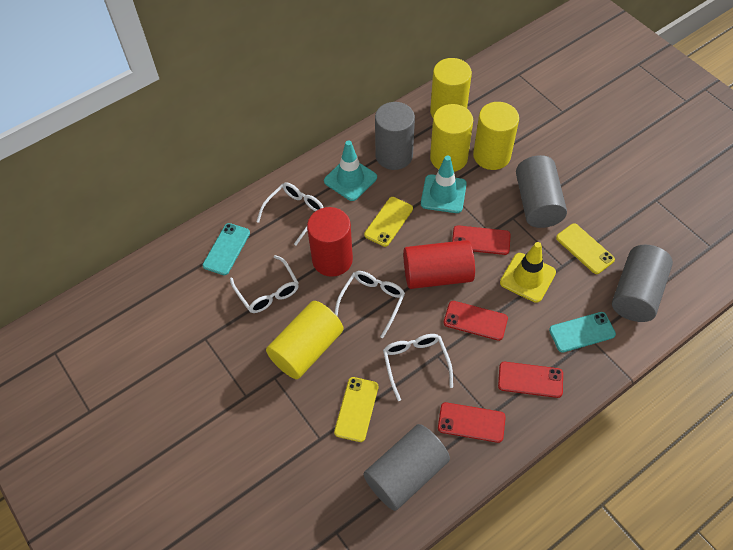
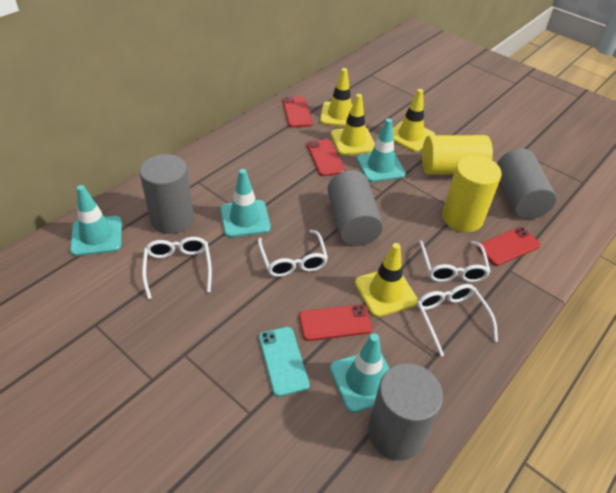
red cylinder: 2 -> 0
turquoise phone: 2 -> 1
turquoise traffic cone: 2 -> 4
yellow cylinder: 4 -> 2
yellow phone: 3 -> 0
yellow traffic cone: 1 -> 4

